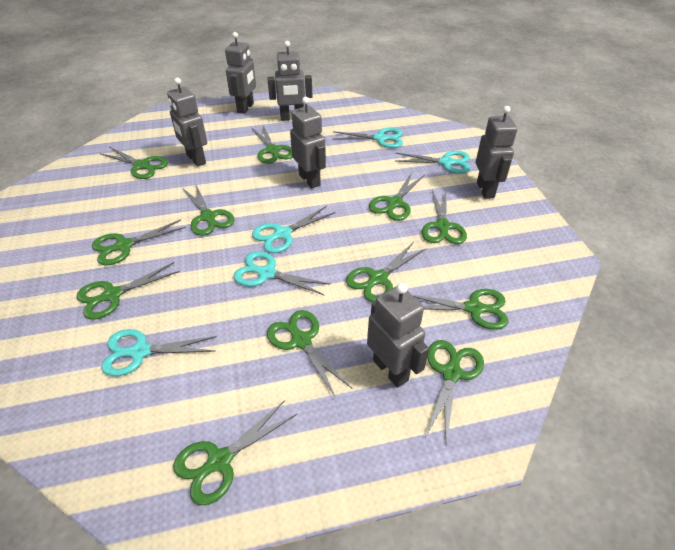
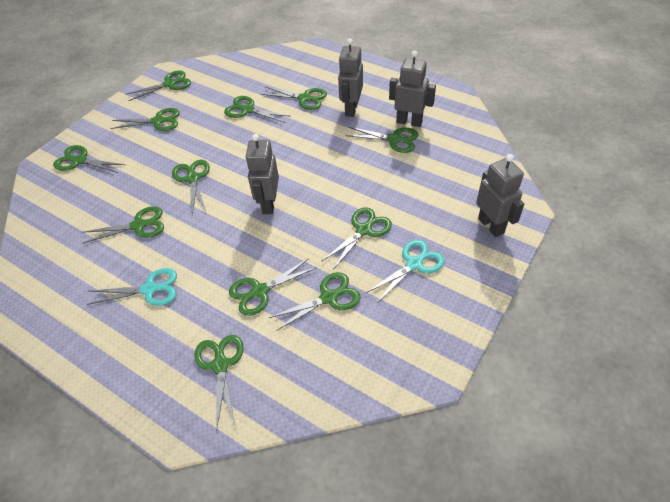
grey robot: 6 -> 4
turquoise scissors: 5 -> 2

